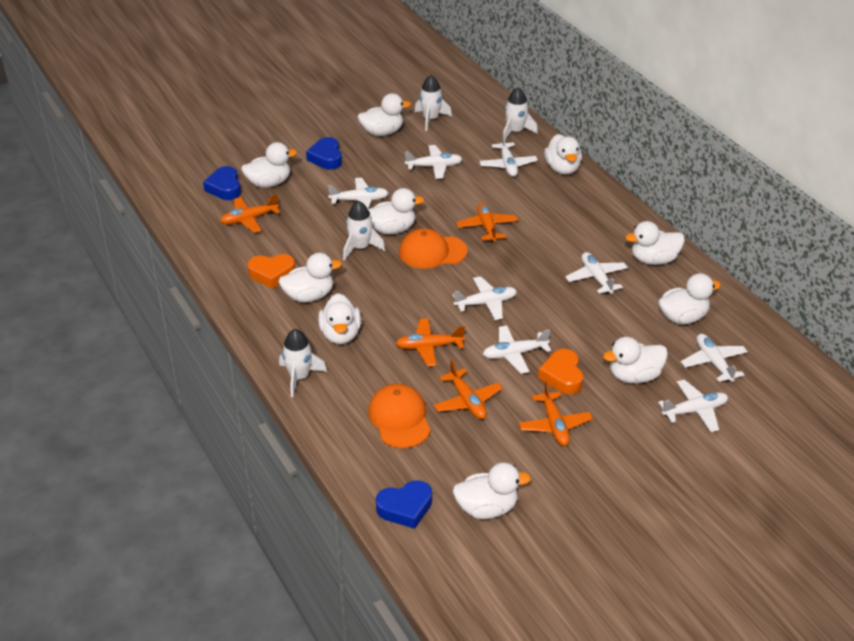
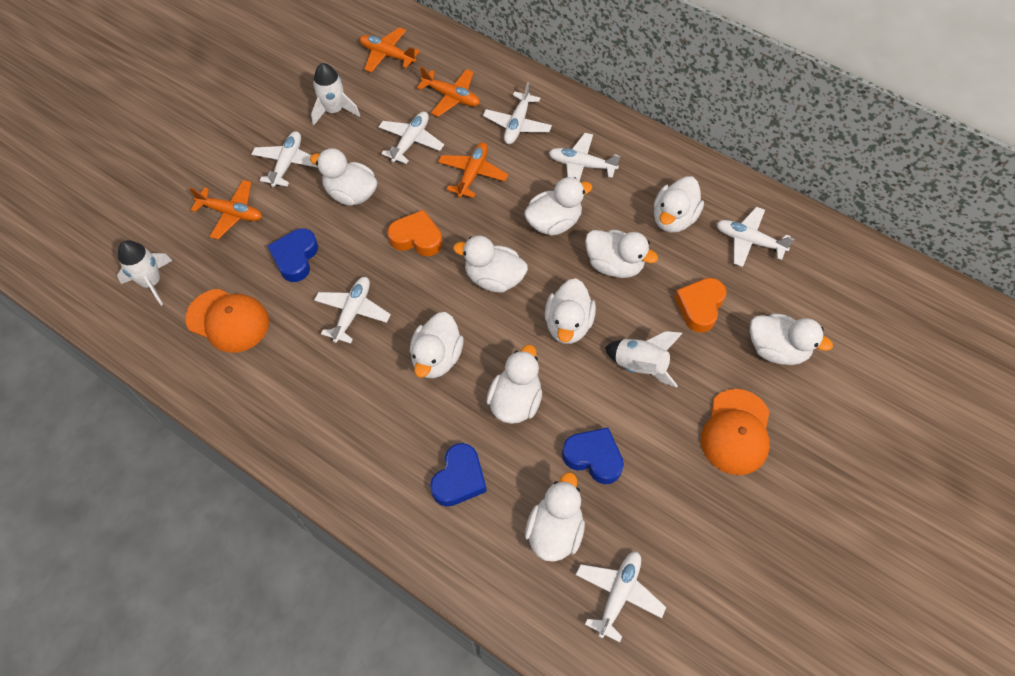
orange plane: 5 -> 4
white plane: 8 -> 7
white rocket: 4 -> 3

